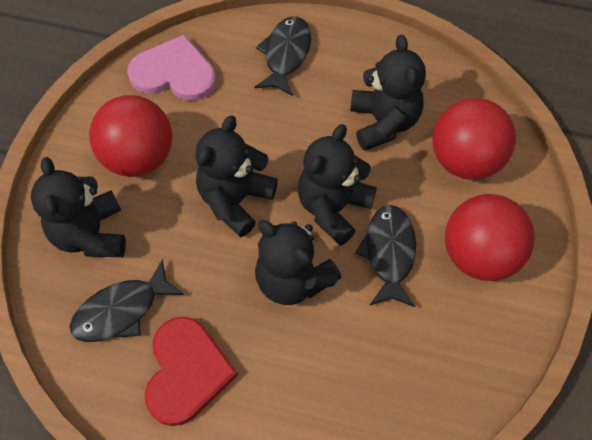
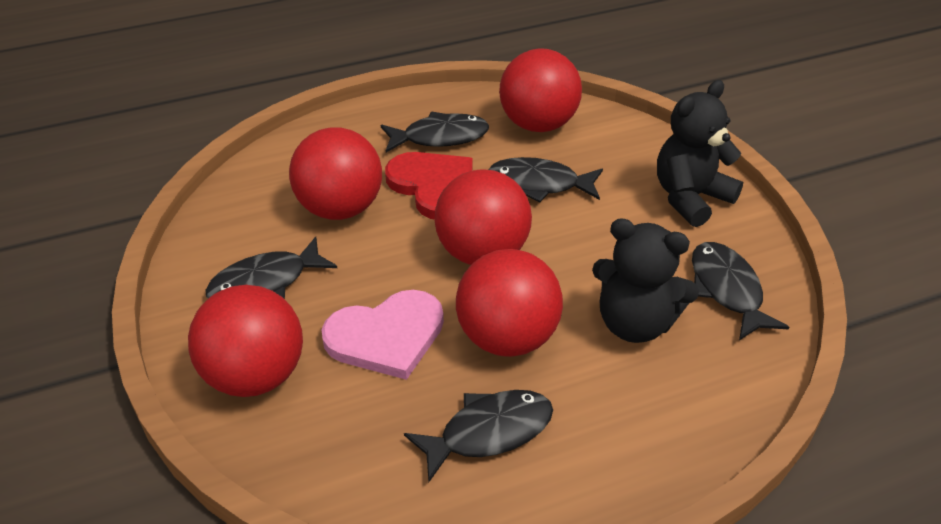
black fish: 3 -> 5
black teddy bear: 5 -> 2
red ball: 3 -> 5

